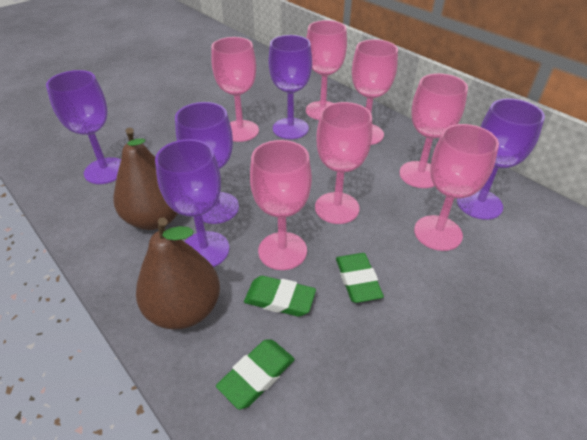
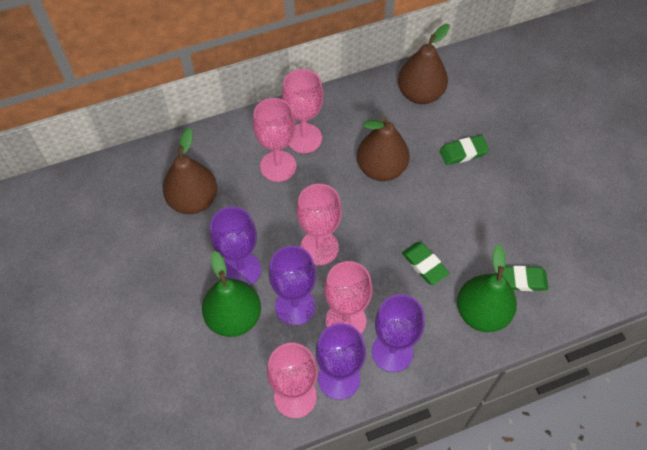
brown pear: 2 -> 3
green pear: 0 -> 2
pink goblet: 7 -> 5
purple goblet: 5 -> 4

